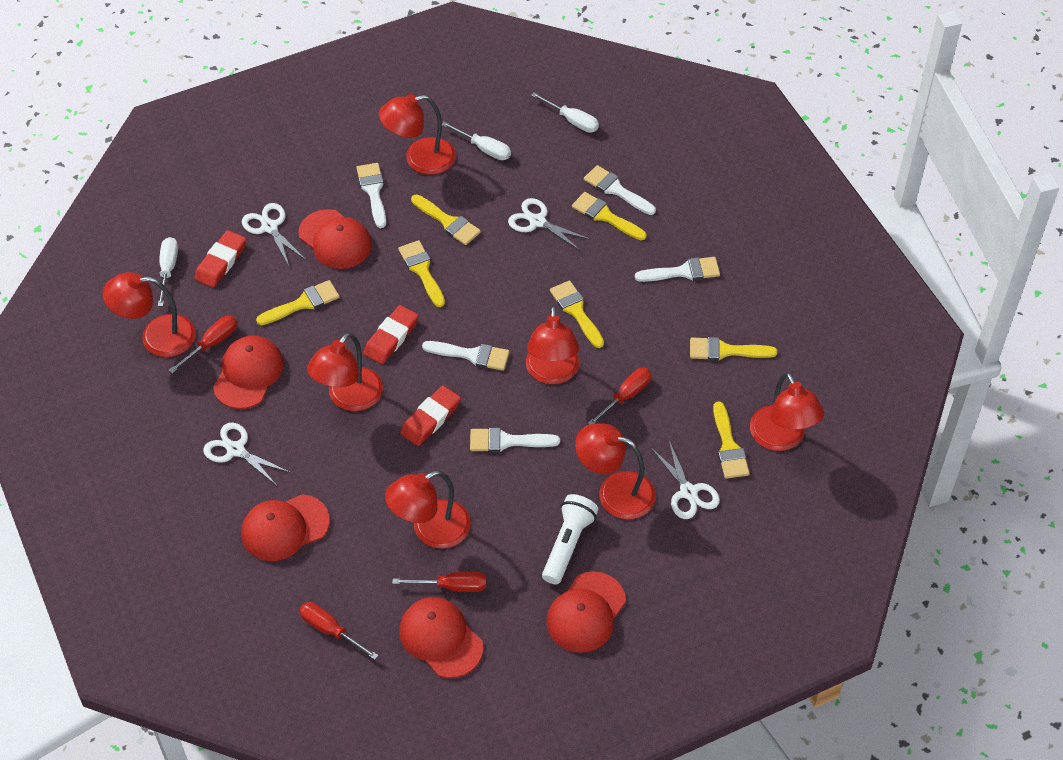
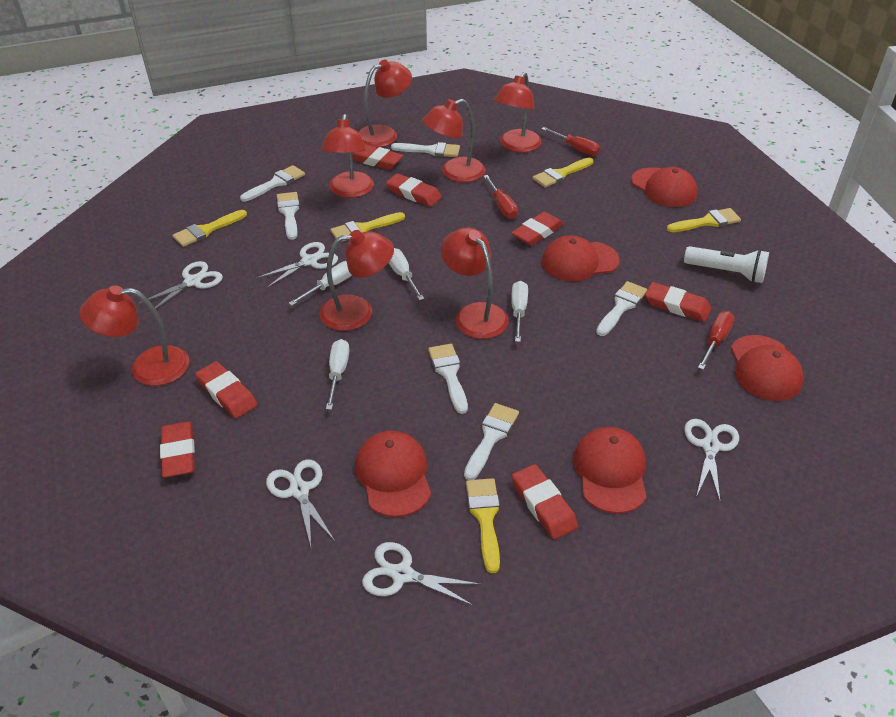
red eraser: 3 -> 7
red screwdriver: 4 -> 3
white brush: 5 -> 6
white scissors: 4 -> 5
white screwdriver: 3 -> 4
yellow brush: 7 -> 5

